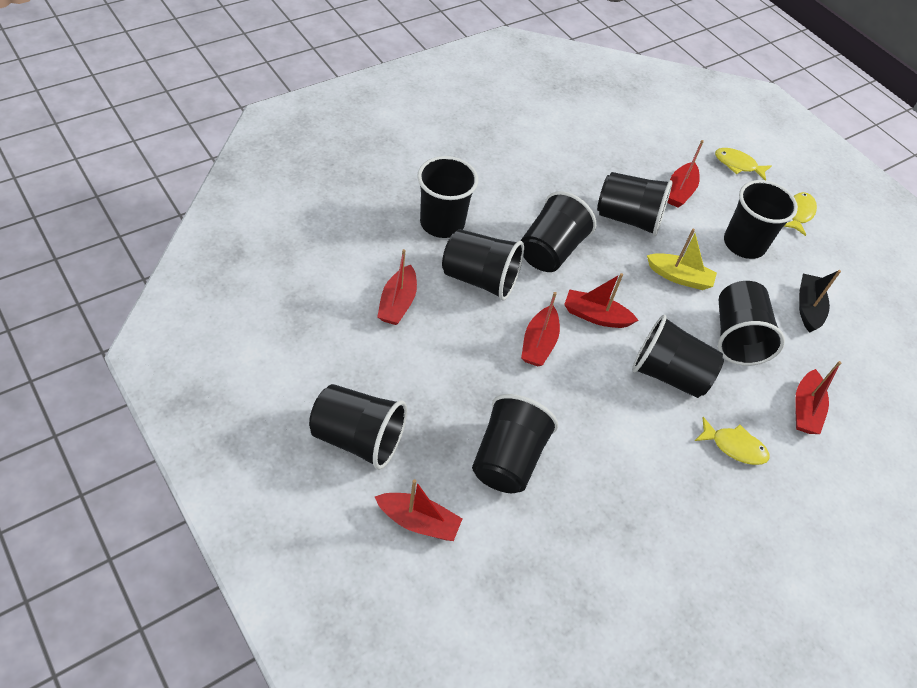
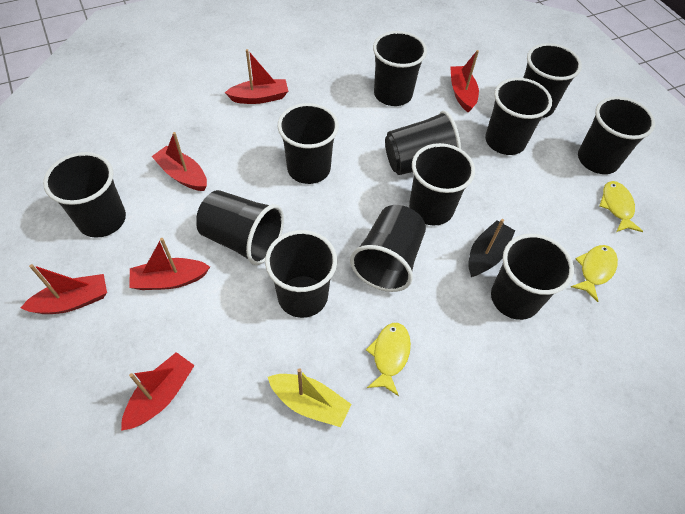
black cup: 9 -> 12

